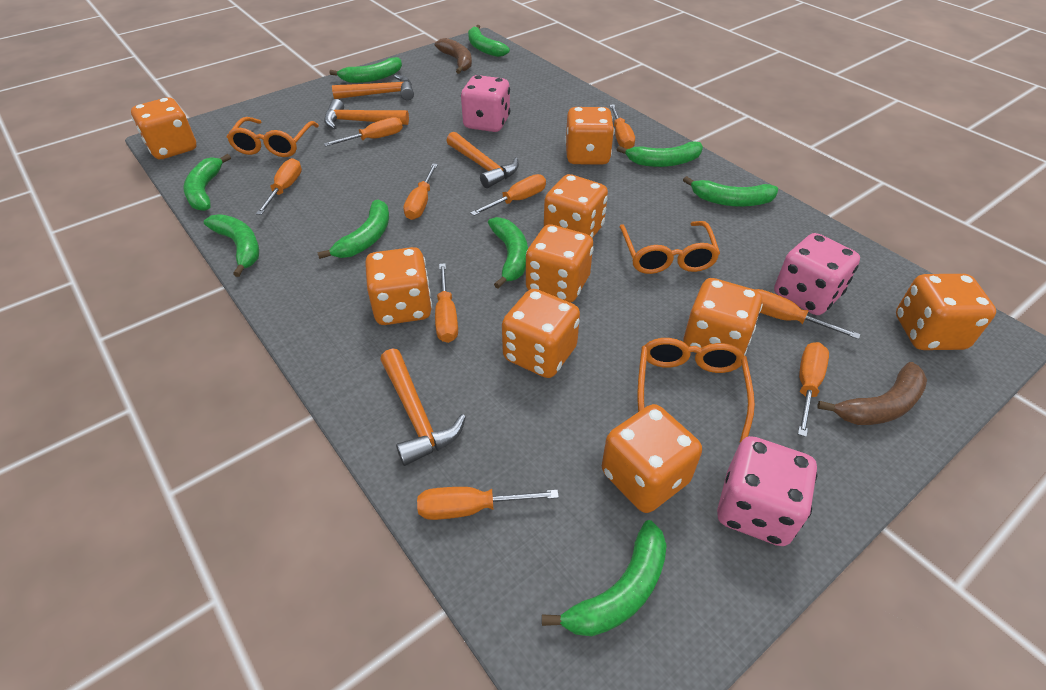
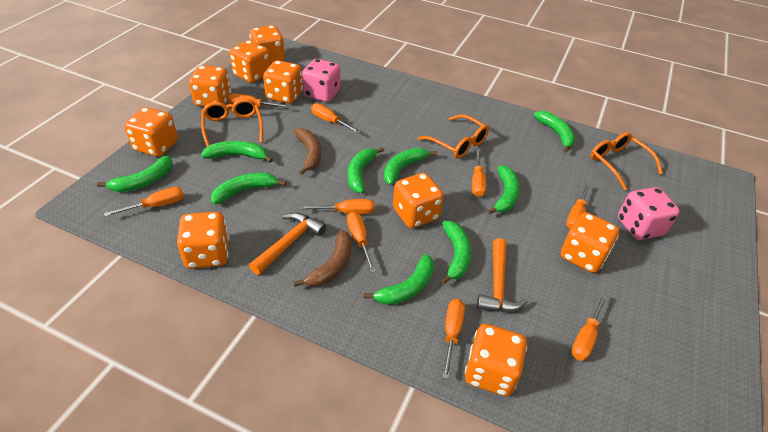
orange hammer: 4 -> 2
pink dice: 3 -> 2

